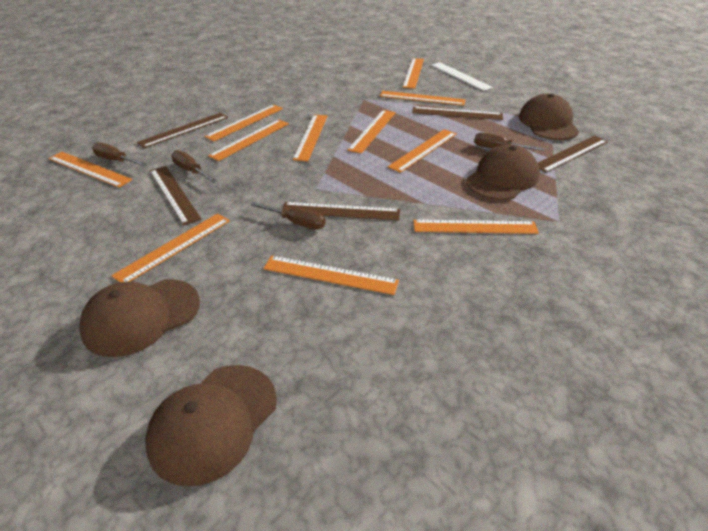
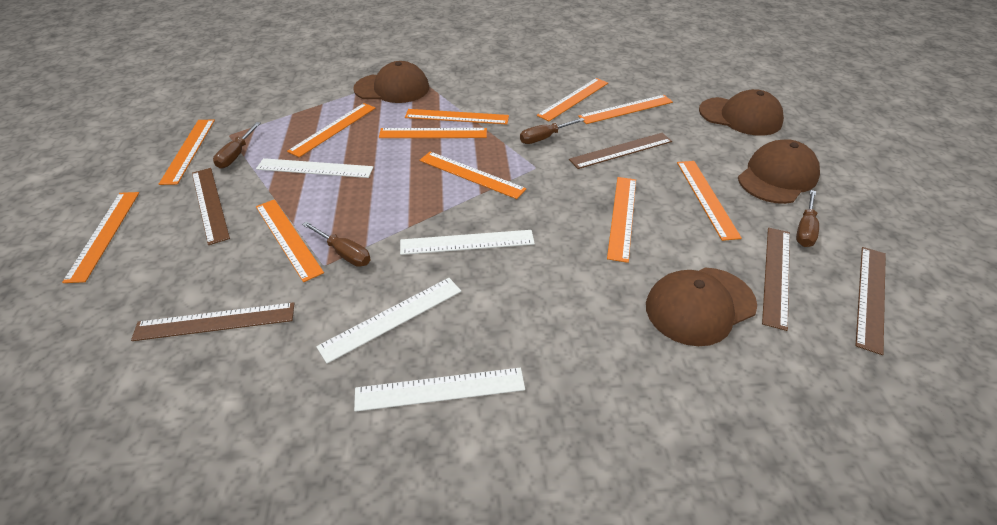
white ruler: 1 -> 4

